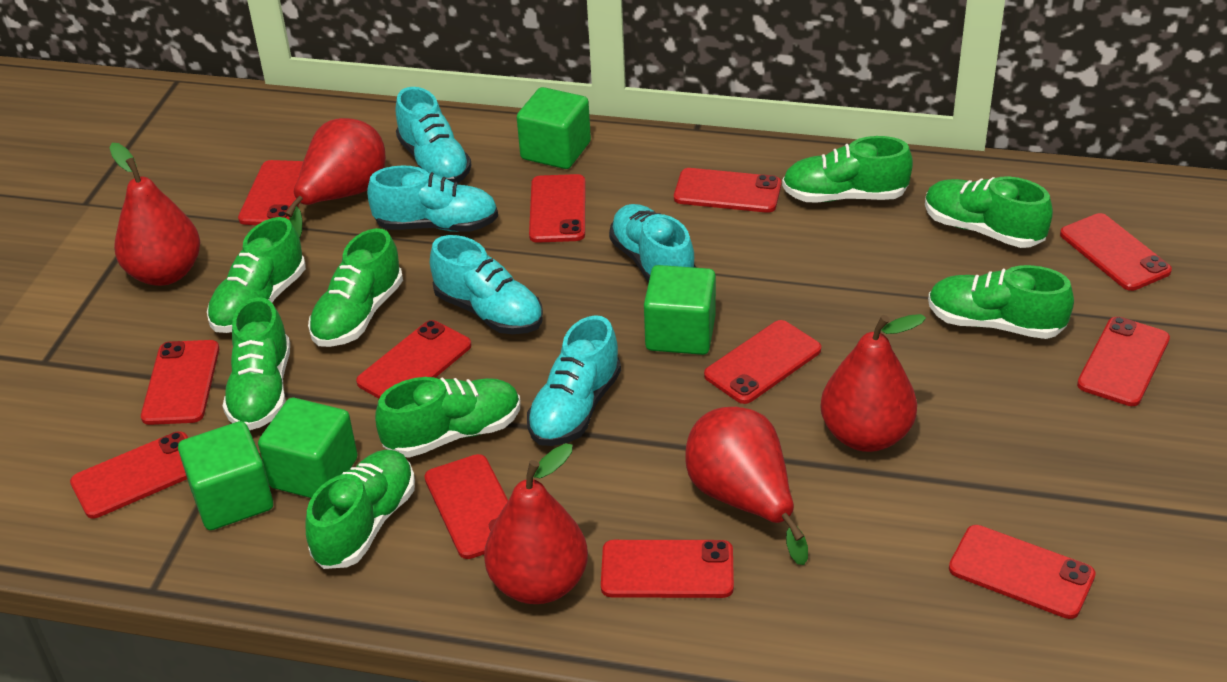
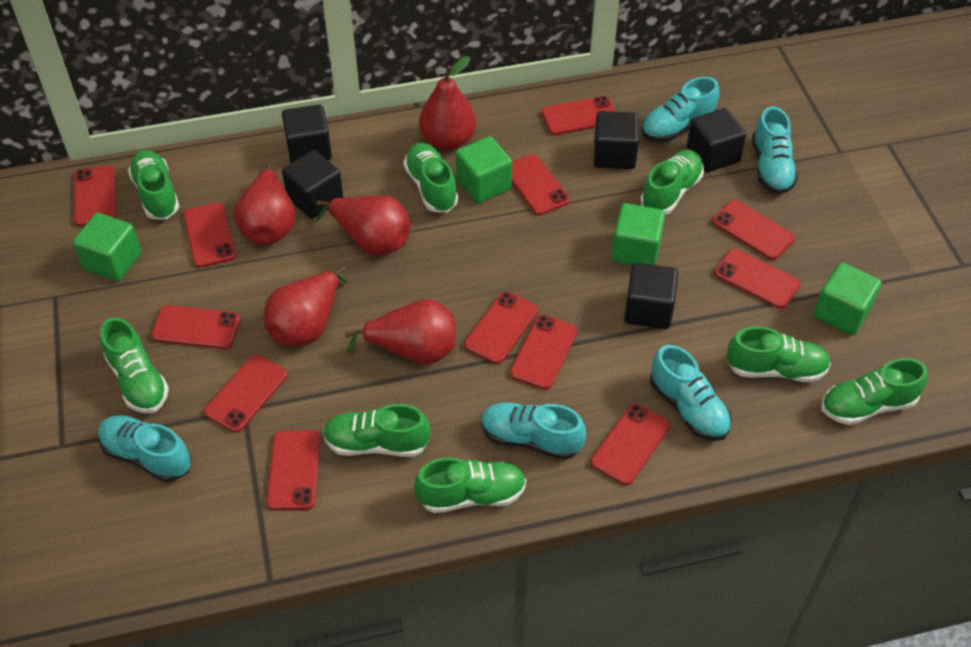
black cube: 0 -> 5

